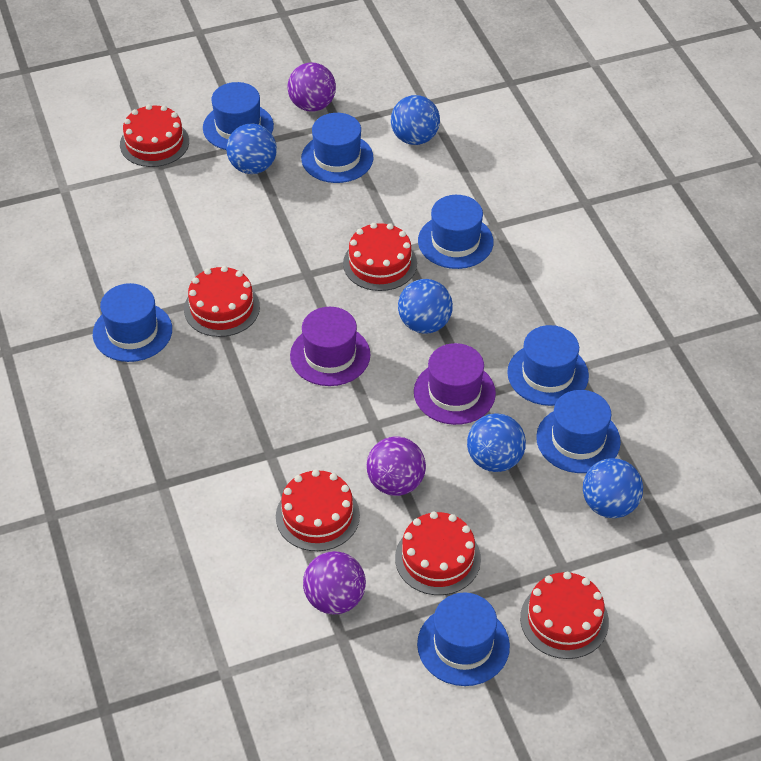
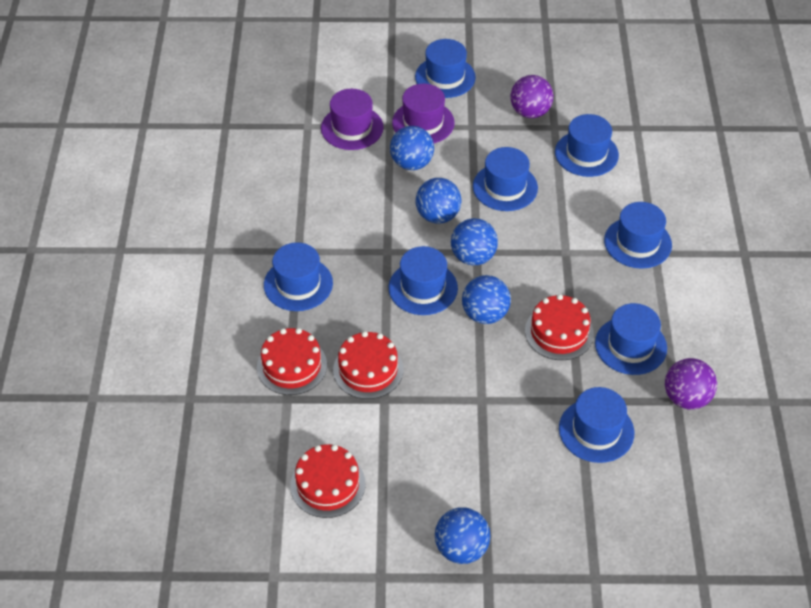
blue hat: 7 -> 8
purple ball: 3 -> 2
red cake: 6 -> 4

